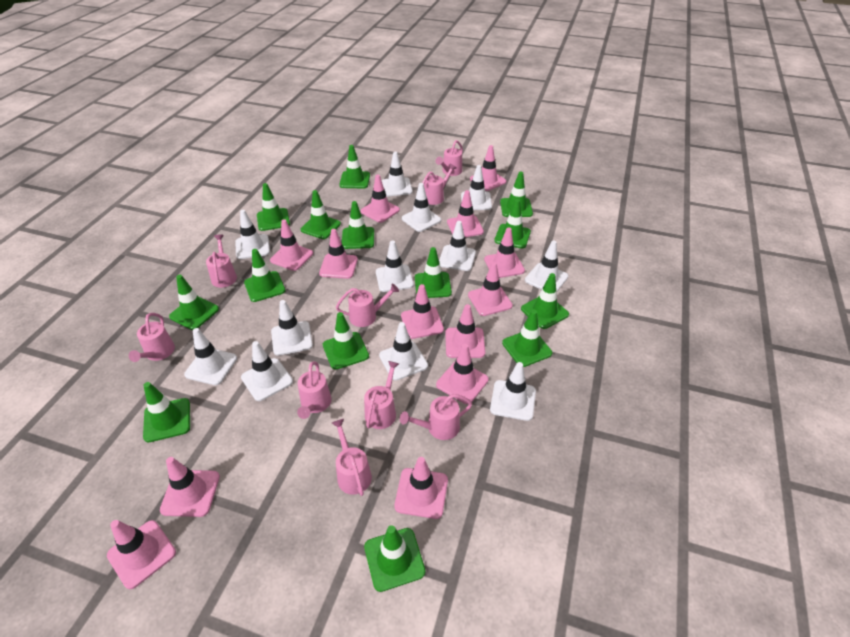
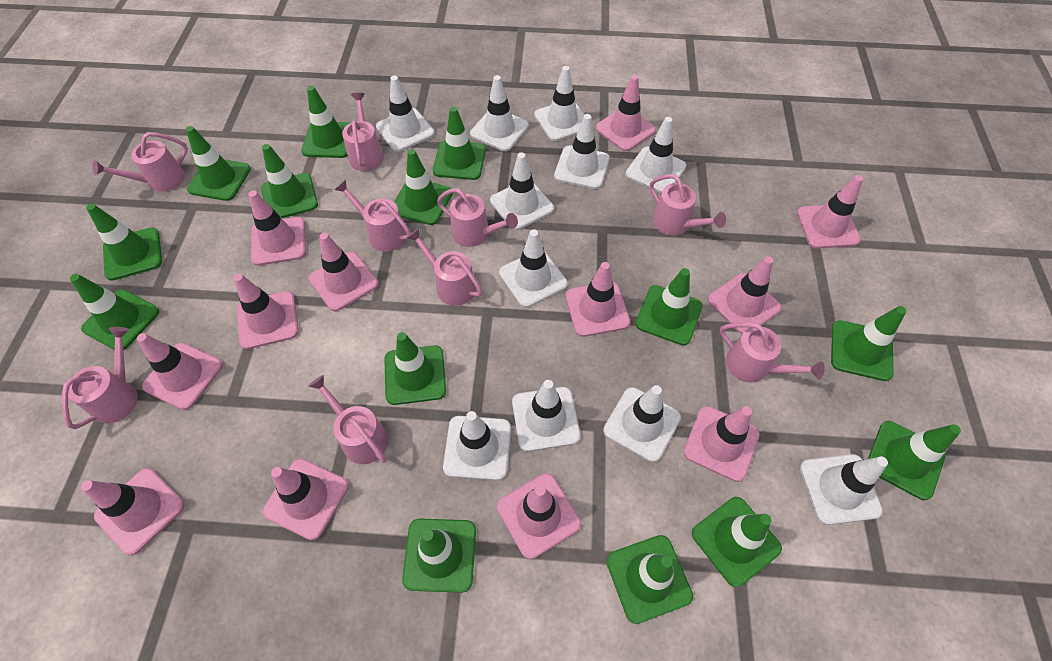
pink traffic cone: 13 -> 12
white traffic cone: 12 -> 11

